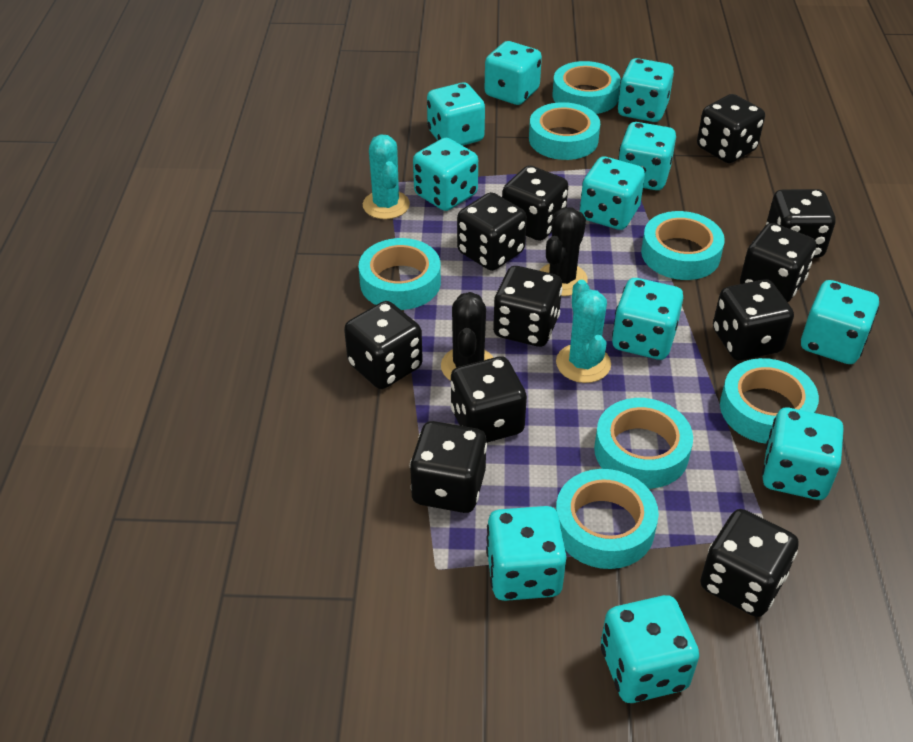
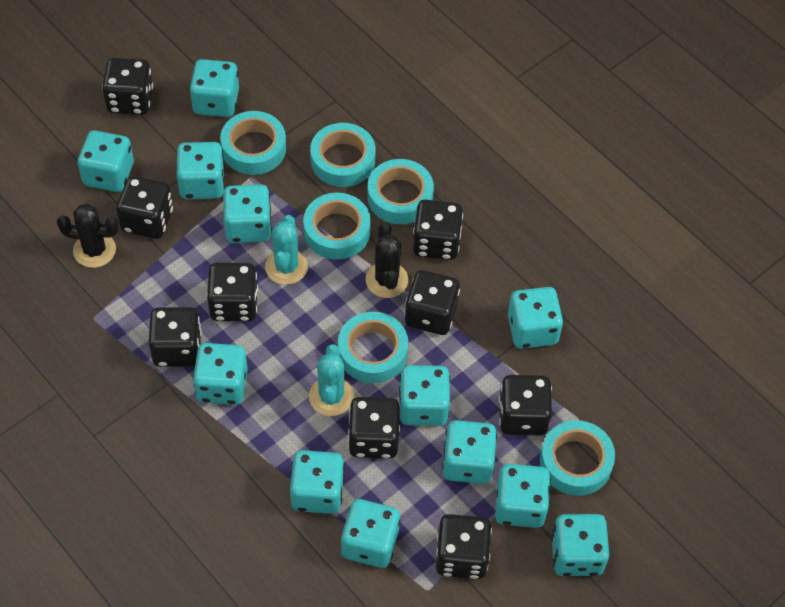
black dice: 11 -> 9
turquoise dice: 11 -> 12
turquoise tape: 7 -> 6

